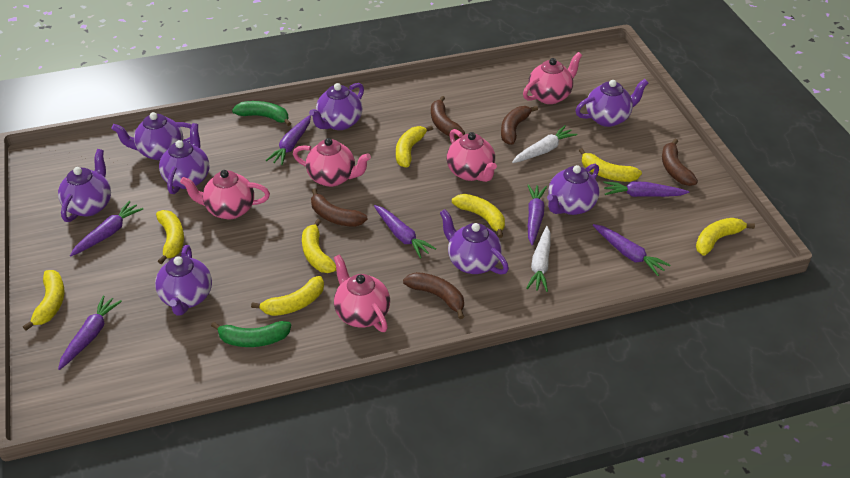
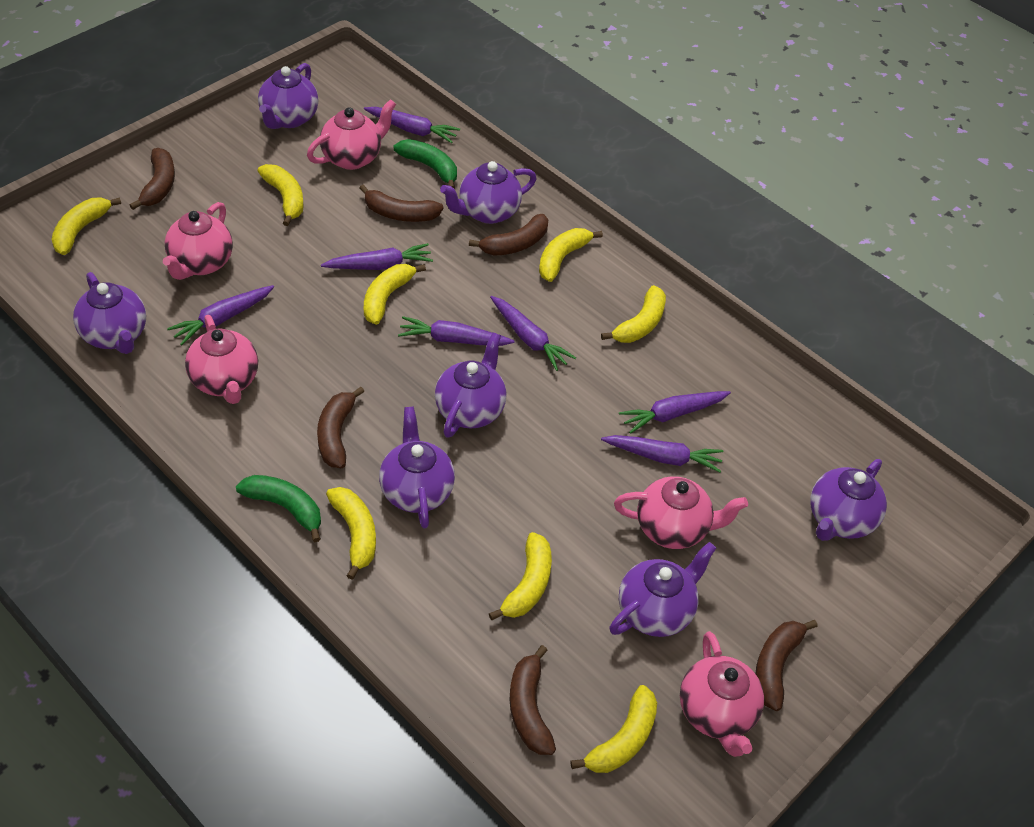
brown banana: 5 -> 6
purple teapot: 8 -> 7
white carrot: 2 -> 0

